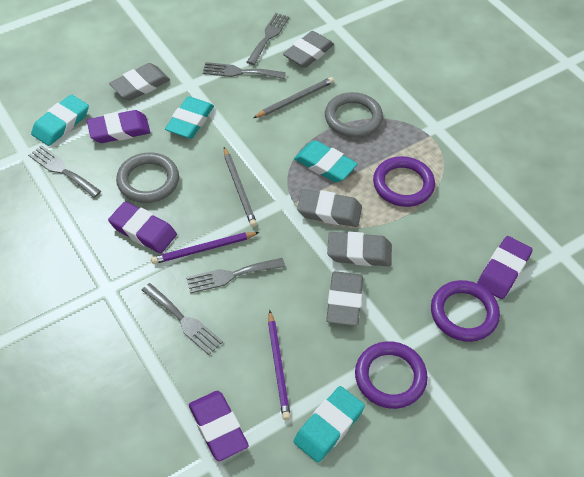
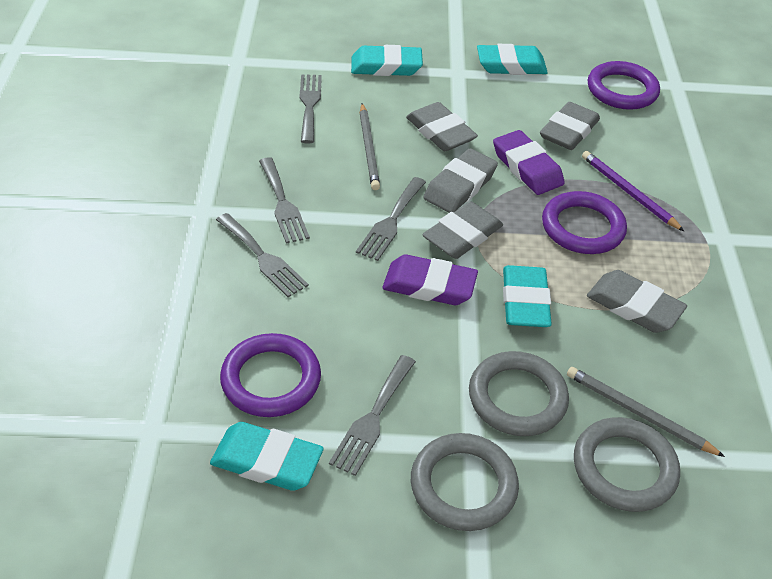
grey ring: 2 -> 3
purple eraser: 4 -> 2
purple pencil: 2 -> 1

